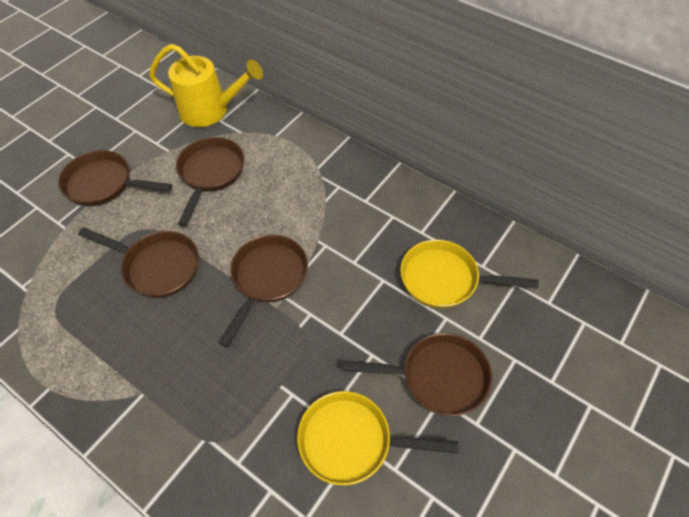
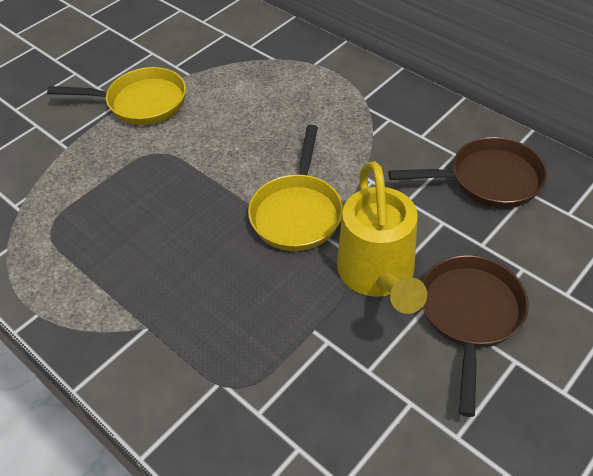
brown pan: 5 -> 2

